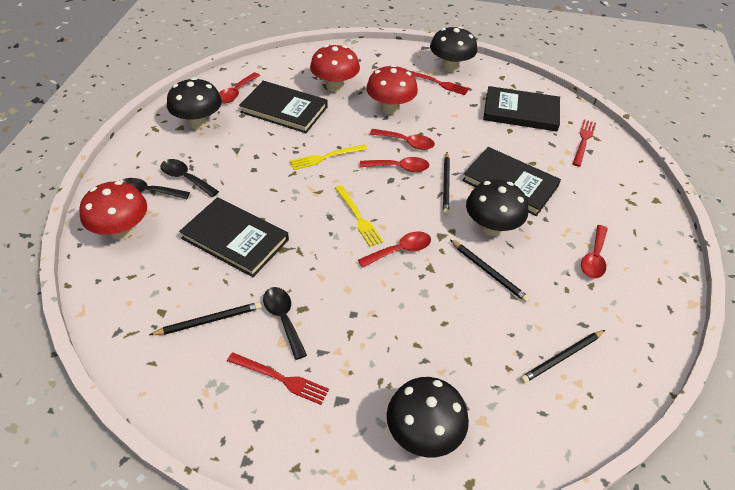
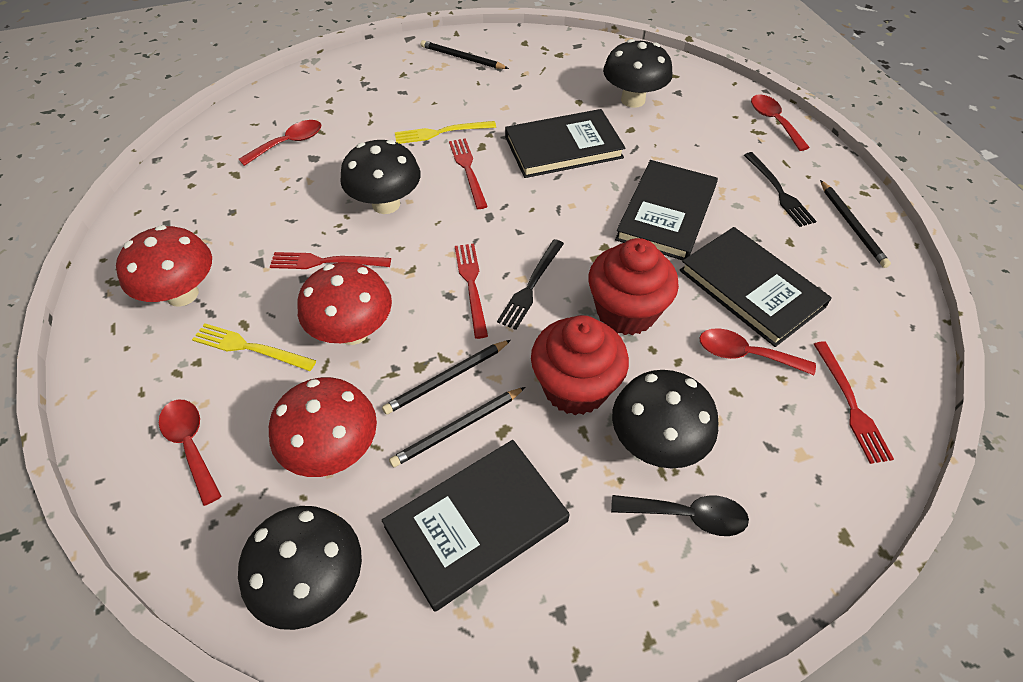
black fork: 0 -> 2
black spoon: 3 -> 1
red cupcake: 0 -> 2
red fork: 3 -> 4
red spoon: 5 -> 4

